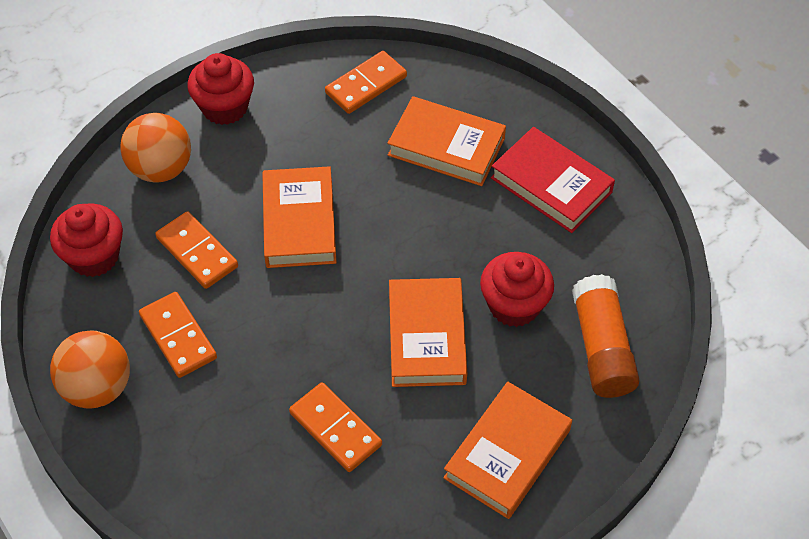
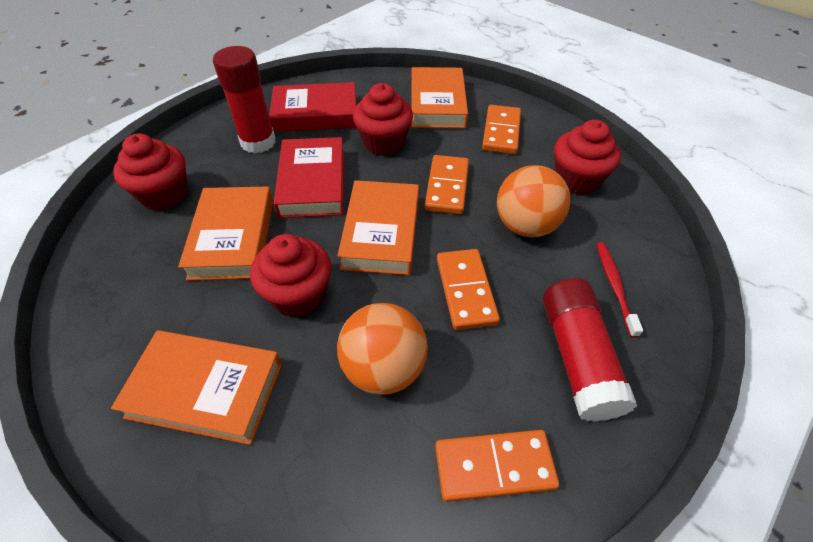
orange glue stick: 1 -> 0
red book: 1 -> 2
red cupcake: 3 -> 4
red glue stick: 0 -> 2
red toothbrush: 0 -> 1

